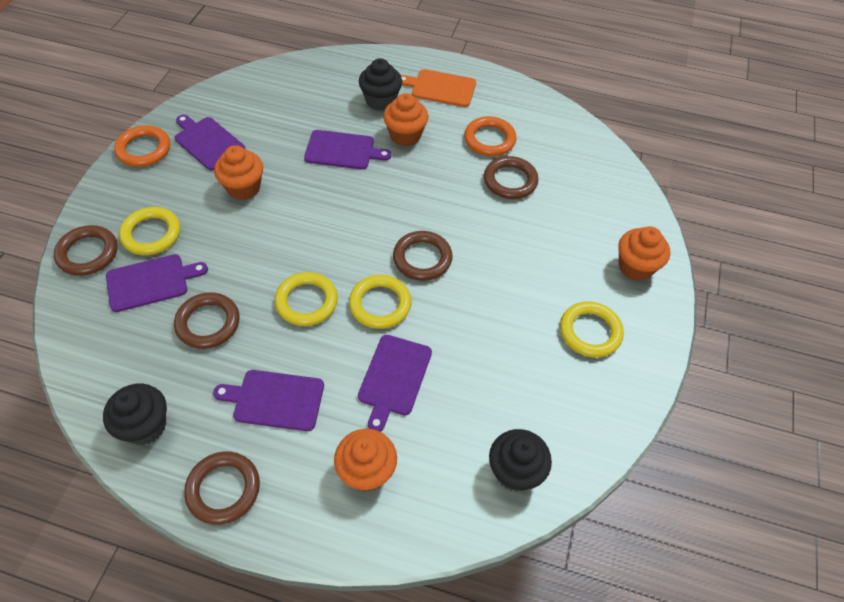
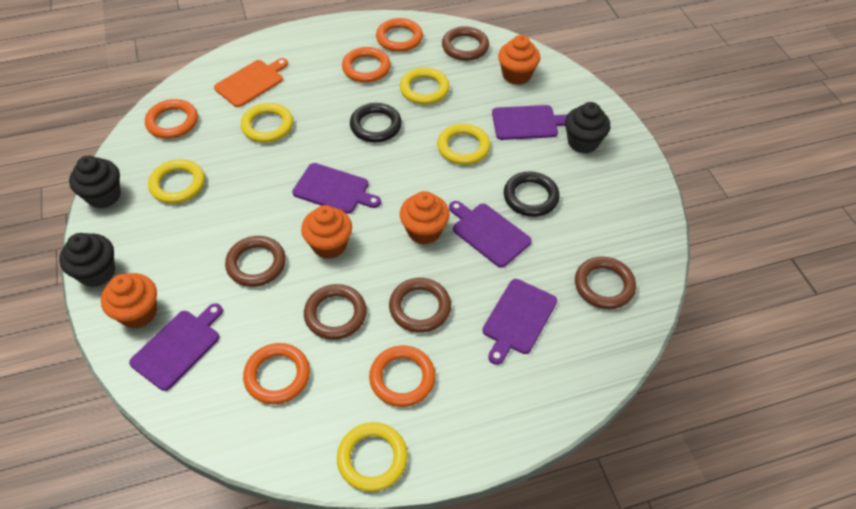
black ring: 0 -> 2
orange ring: 2 -> 5
yellow ring: 4 -> 5

